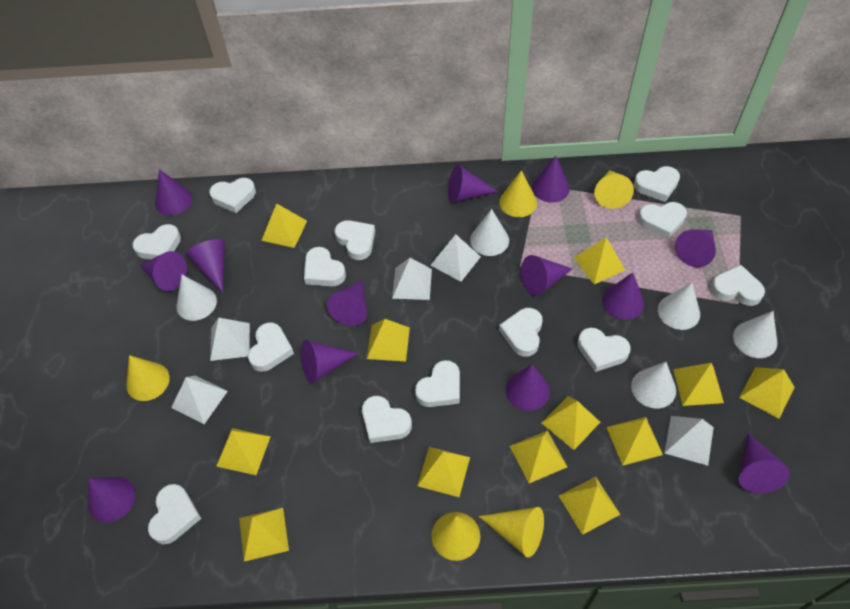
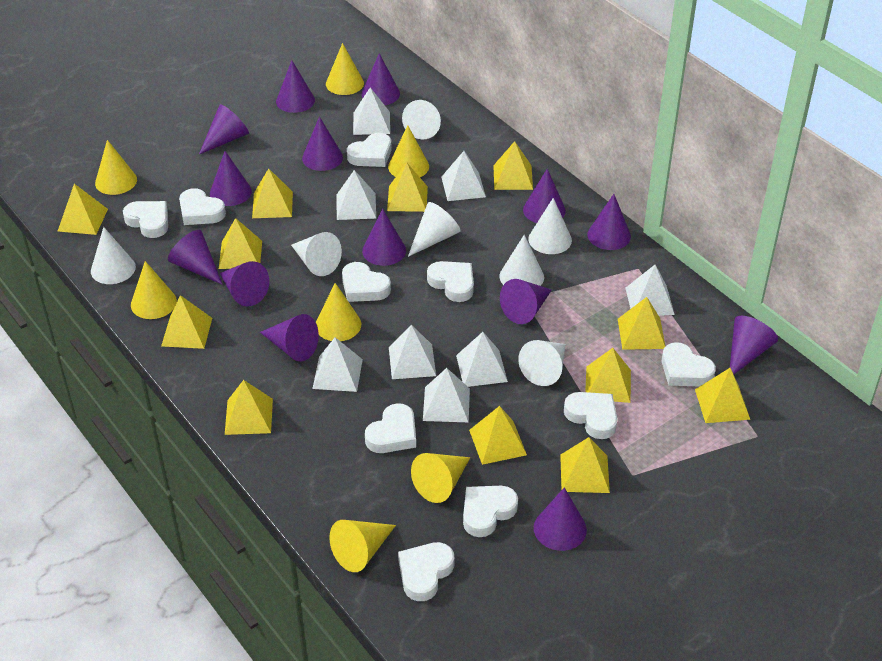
purple cone: 13 -> 14
white cone: 5 -> 7
white heart: 13 -> 10
white pyramid: 5 -> 8
yellow cone: 5 -> 7

